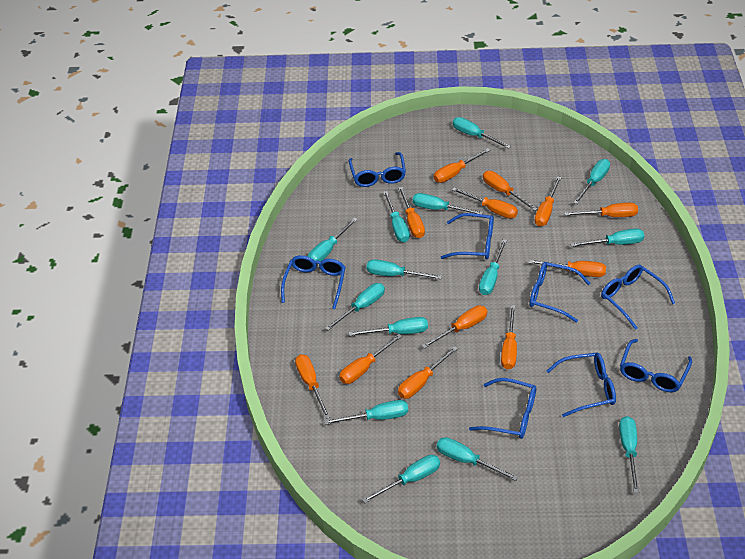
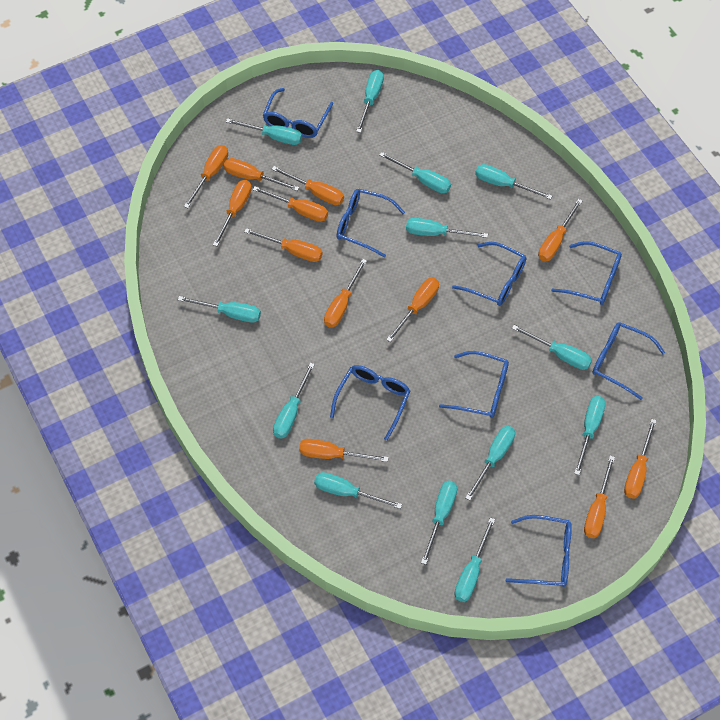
turquoise screwdriver: 14 -> 13

